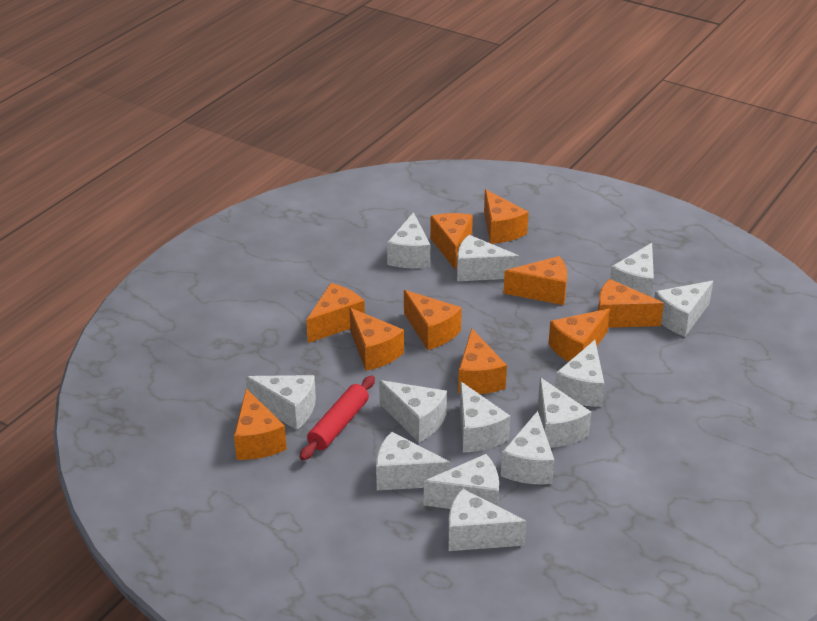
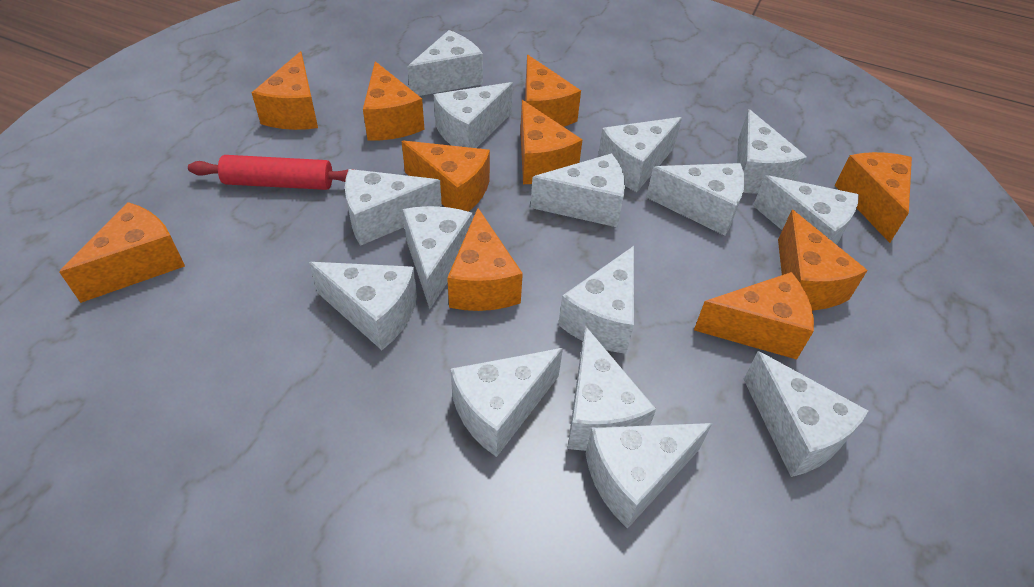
white cheese: 13 -> 15

